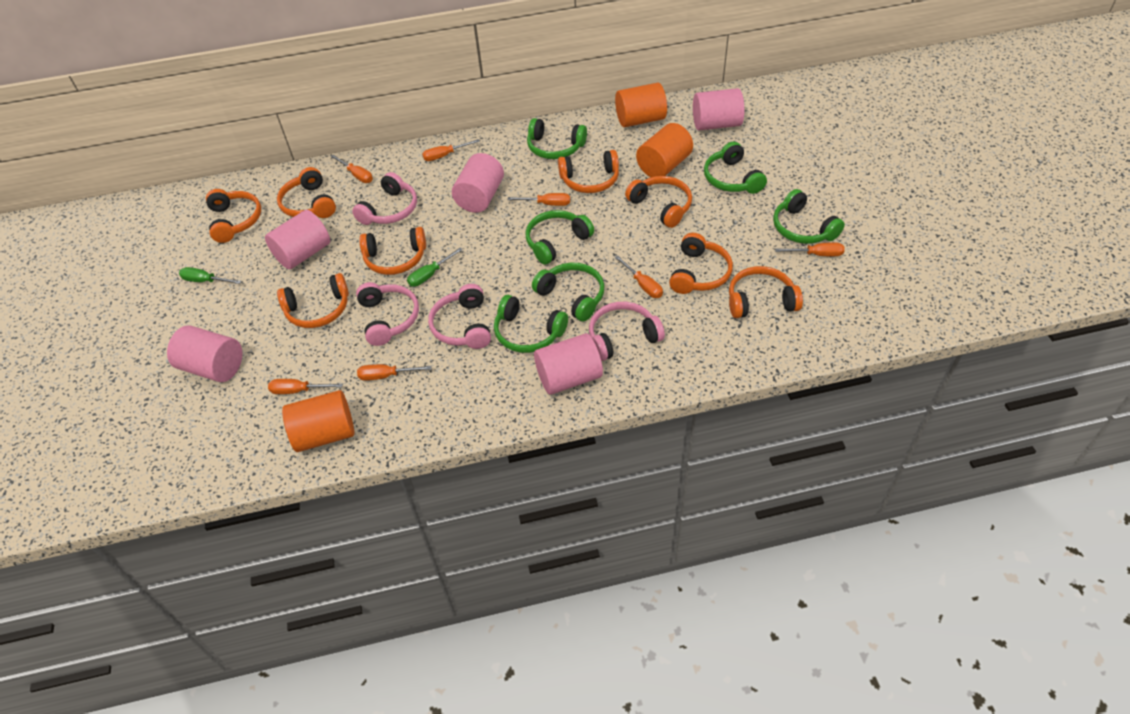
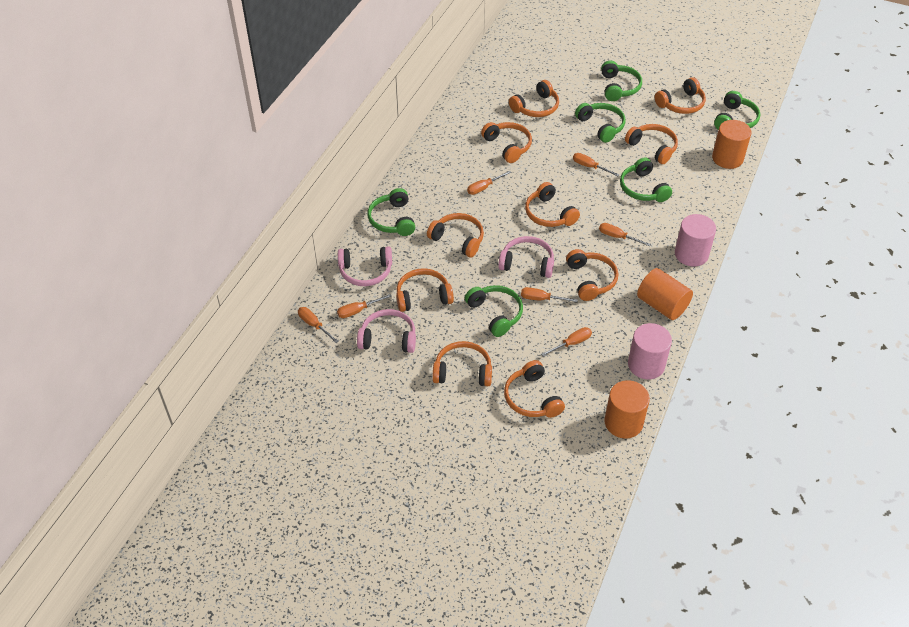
green screwdriver: 2 -> 0
orange headphones: 8 -> 10
pink cylinder: 5 -> 2
pink headphones: 4 -> 3

